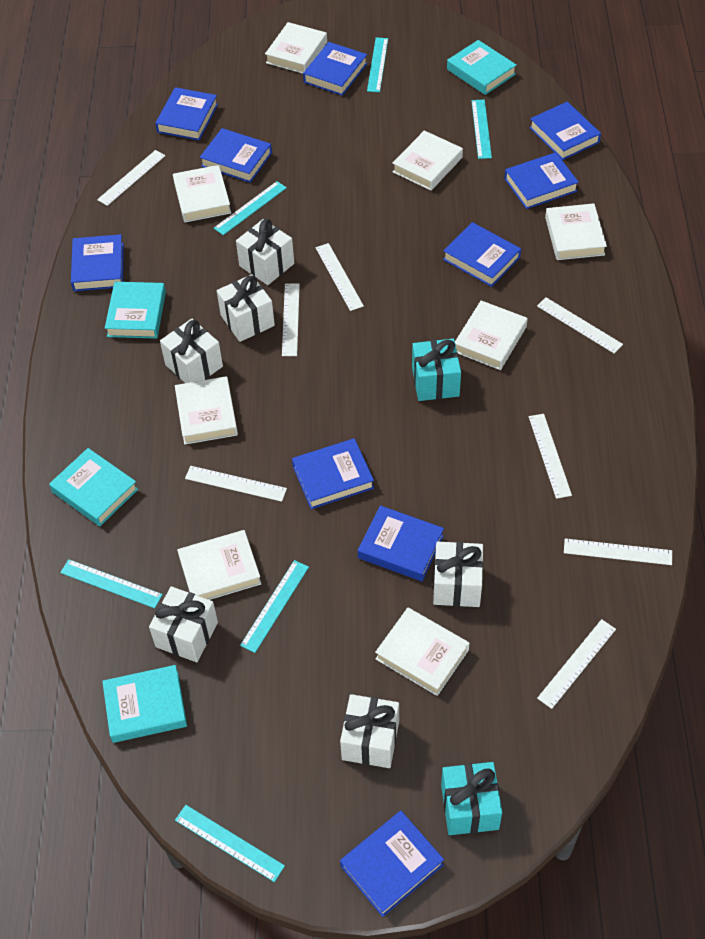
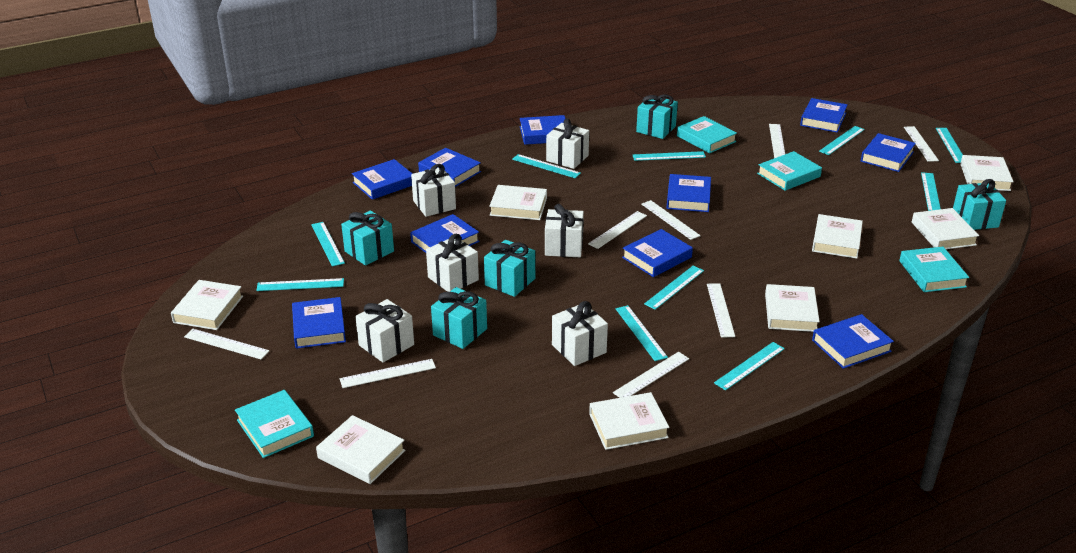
turquoise gift: 2 -> 5
turquoise ruler: 6 -> 10

